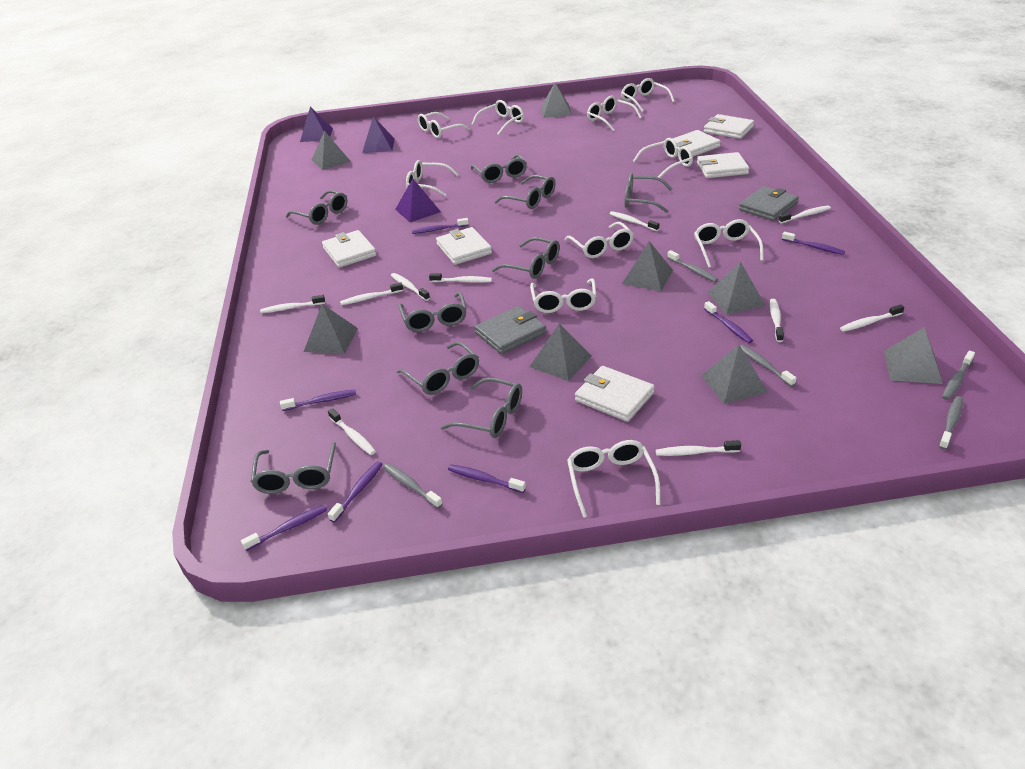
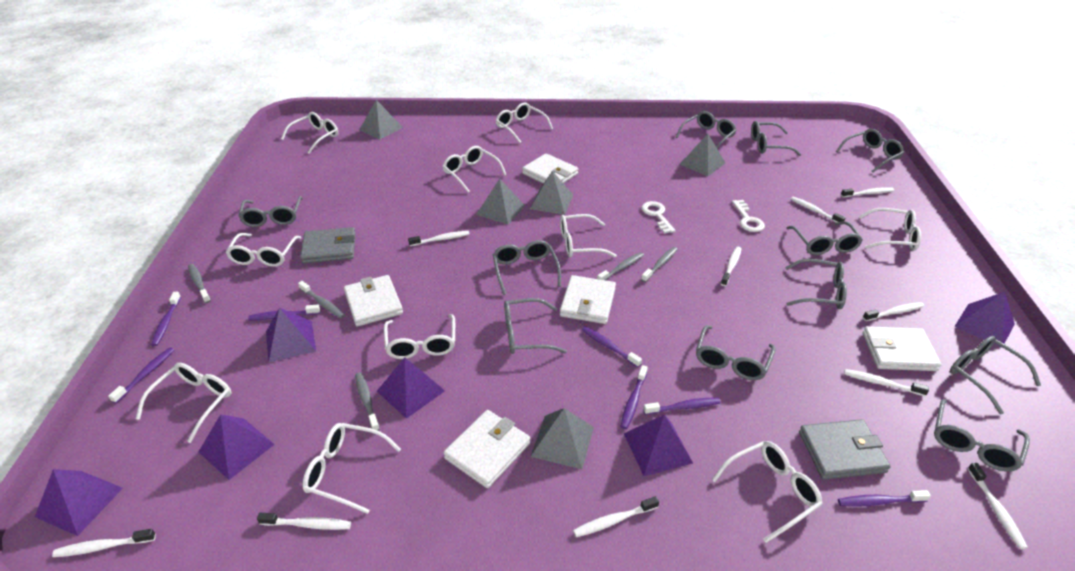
grey glasses: 9 -> 11
grey pyramid: 8 -> 5
purple pyramid: 3 -> 6
white key: 0 -> 2
white wallet: 6 -> 5

